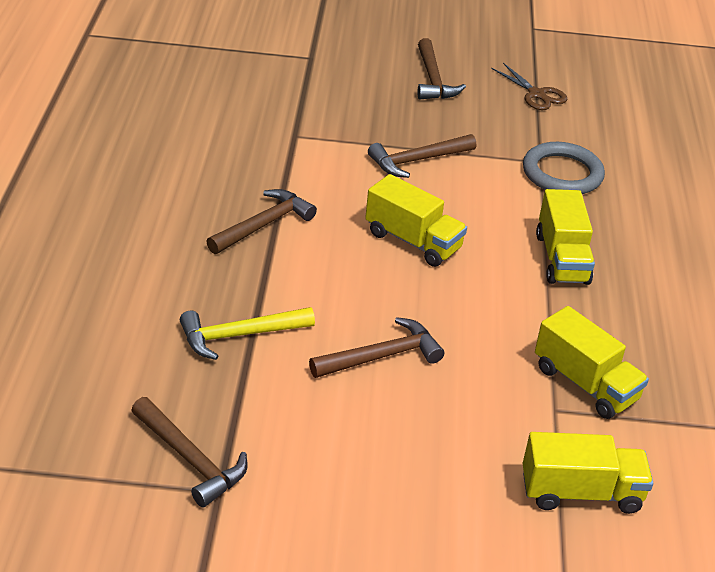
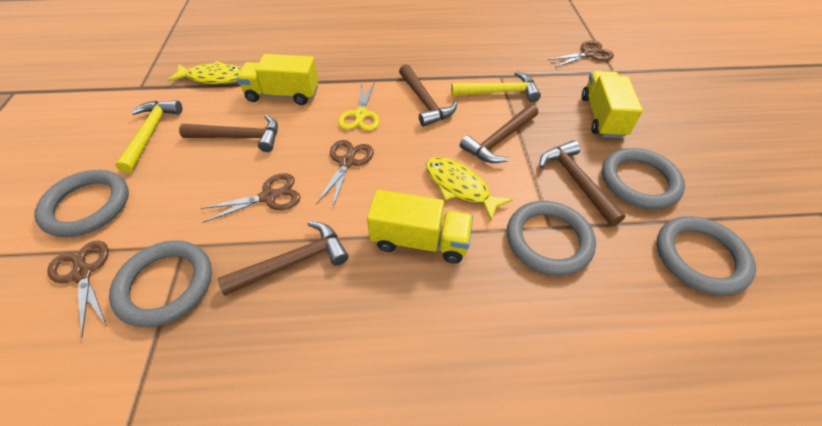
brown scissors: 1 -> 4
grey ring: 1 -> 5
yellow fish: 0 -> 2
yellow hammer: 1 -> 2
yellow scissors: 0 -> 1
yellow truck: 4 -> 3

